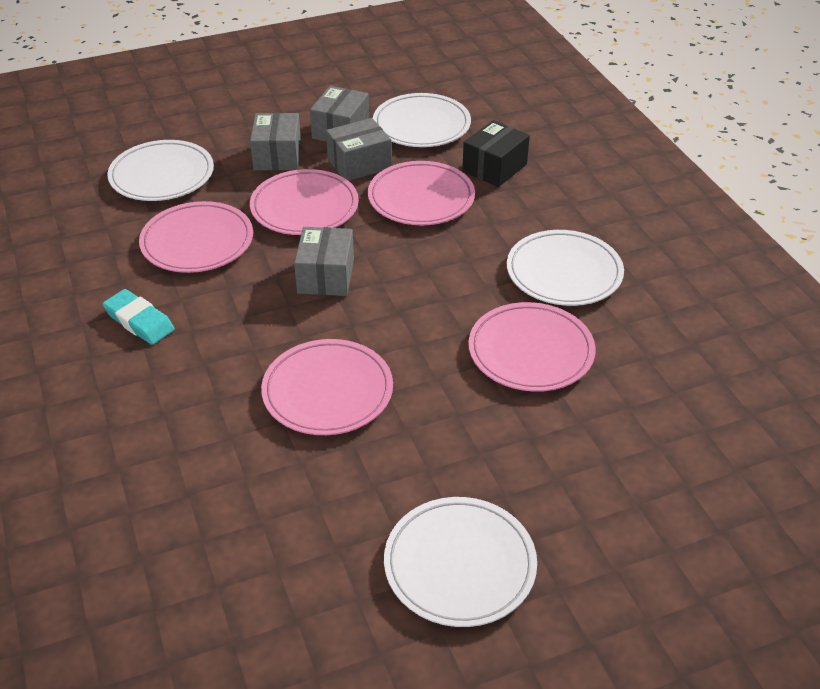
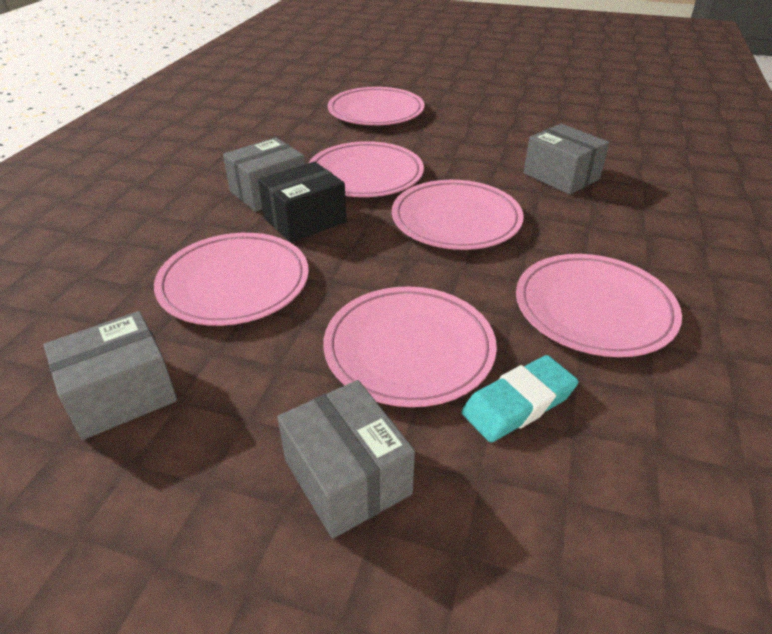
pink plate: 5 -> 6
white plate: 4 -> 0

